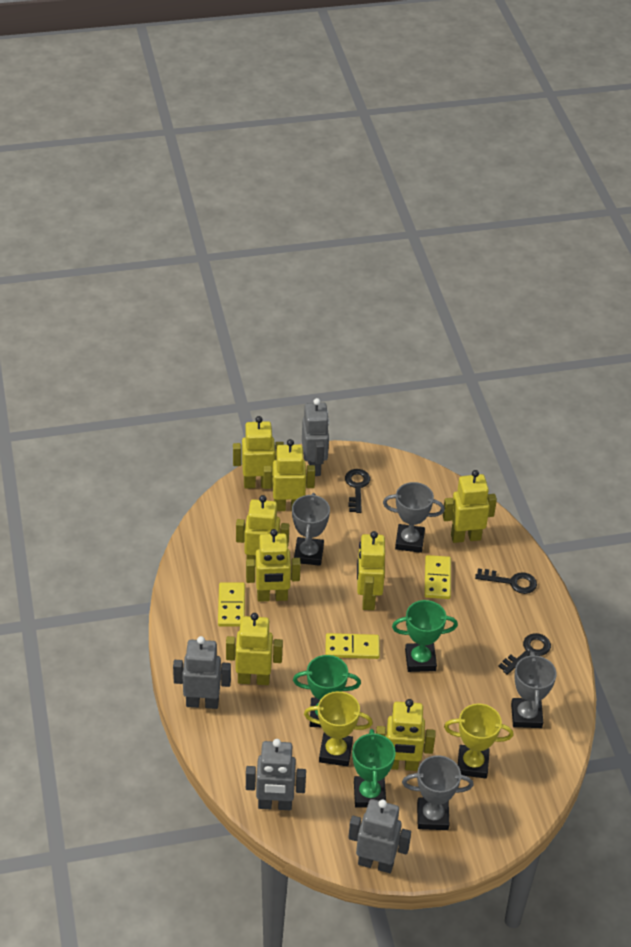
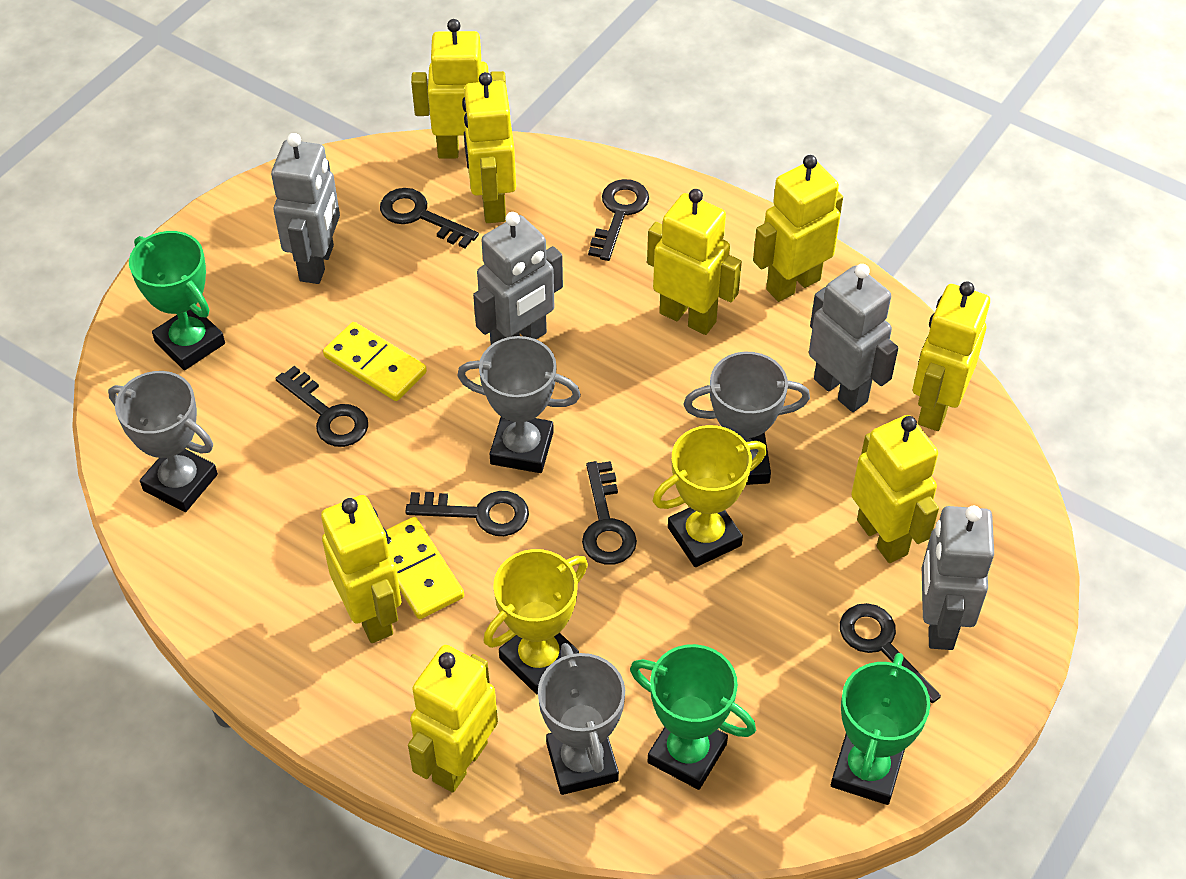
black key: 3 -> 6
yellow domino: 3 -> 2

